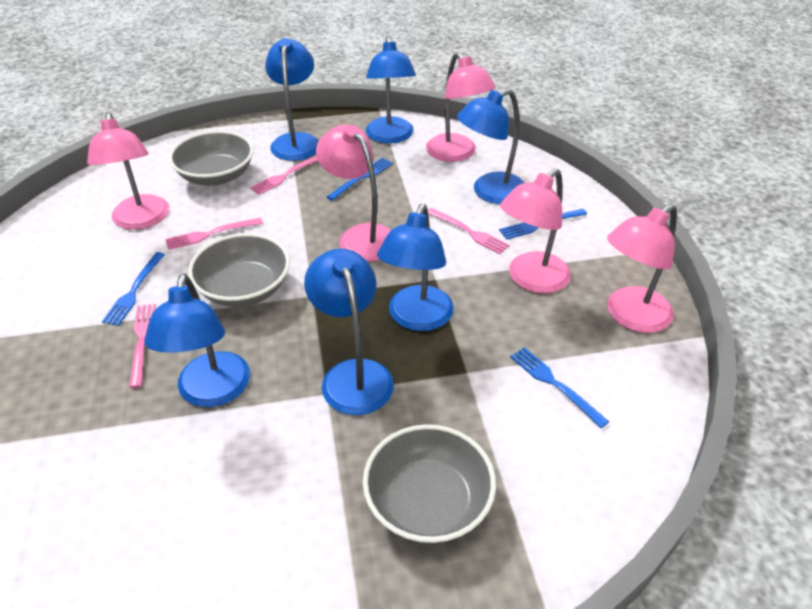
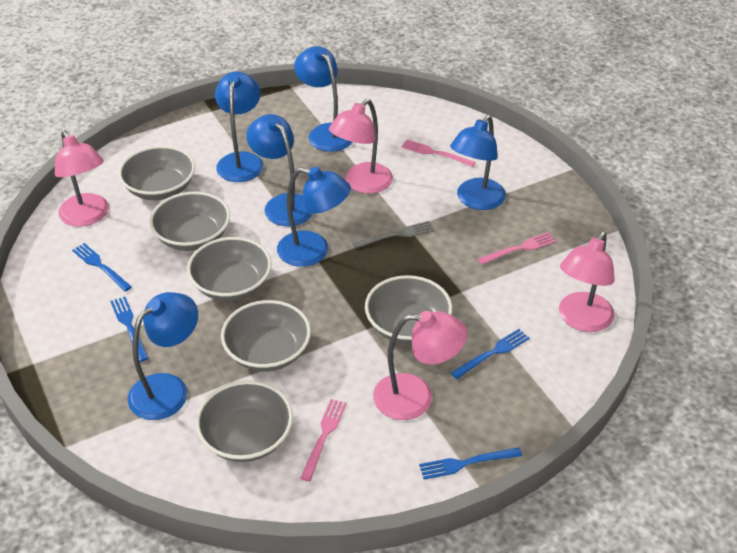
grey bowl: 3 -> 6
grey fork: 0 -> 1
pink fork: 4 -> 3
pink lamp: 5 -> 4

